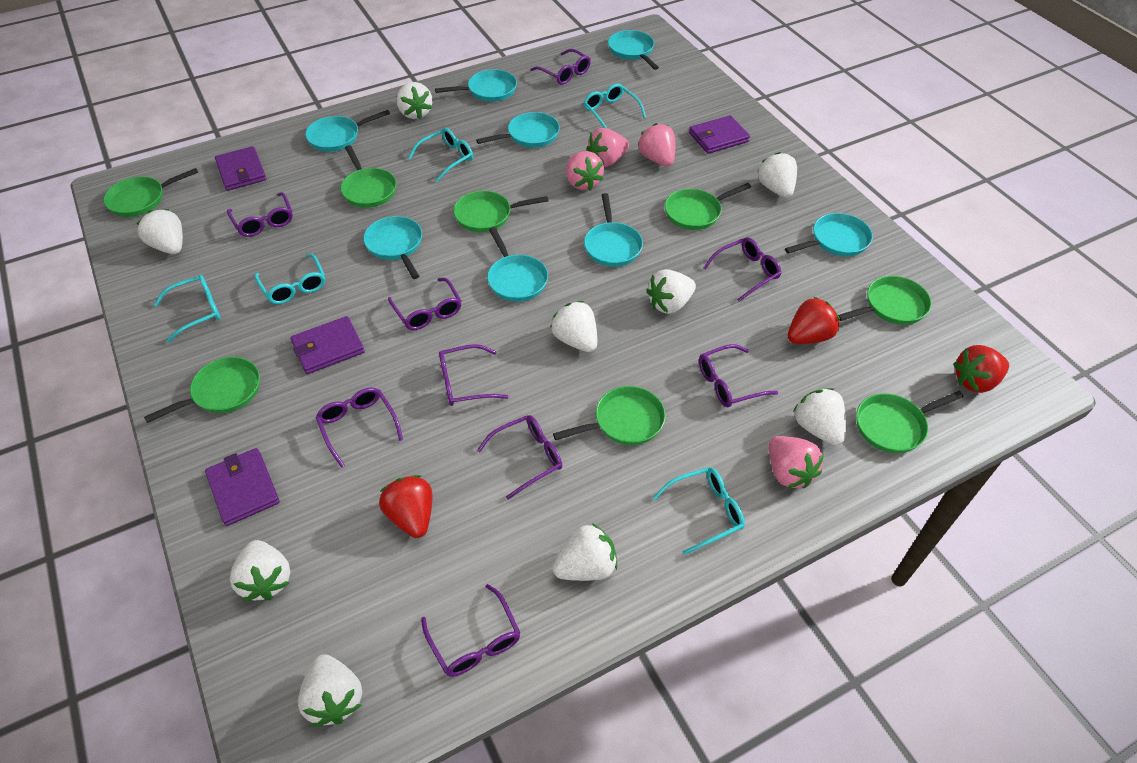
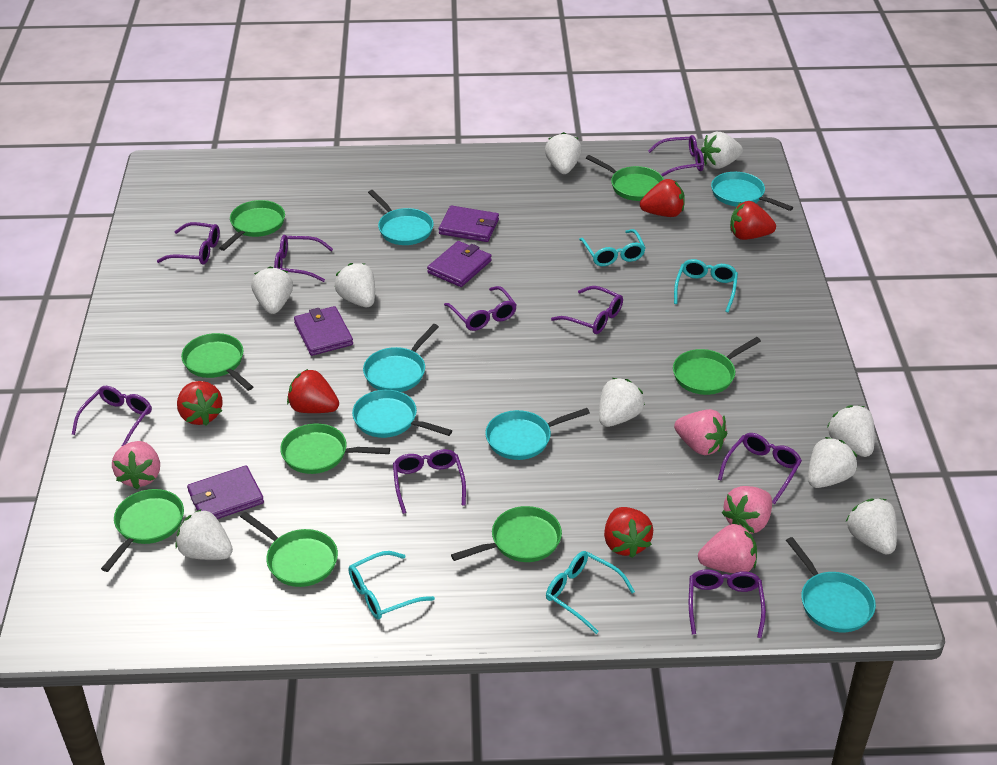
red strawberry: 3 -> 5
turquoise glasses: 5 -> 4
turquoise pan: 8 -> 6

